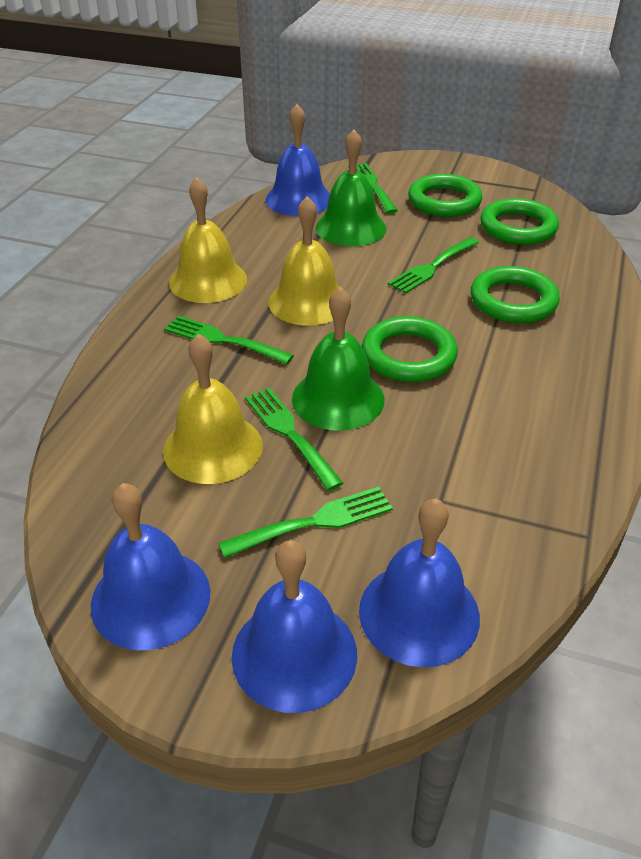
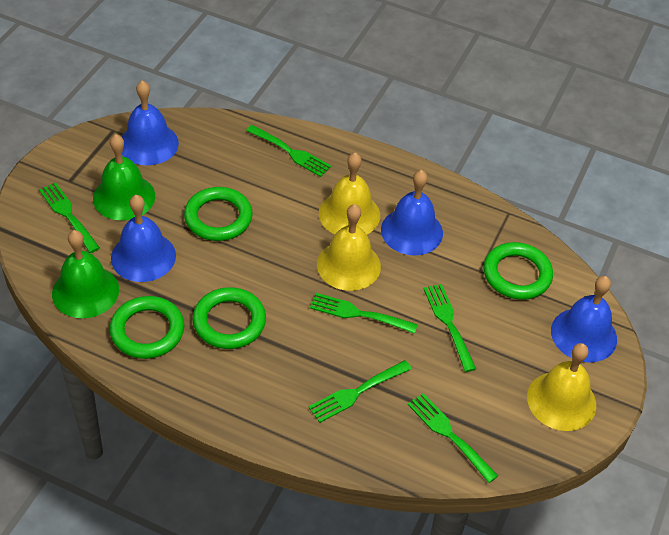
green fork: 5 -> 6

